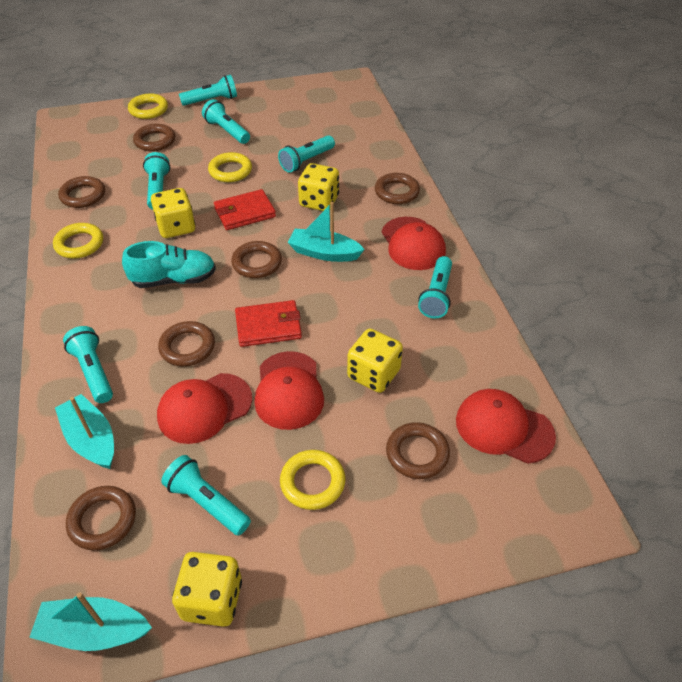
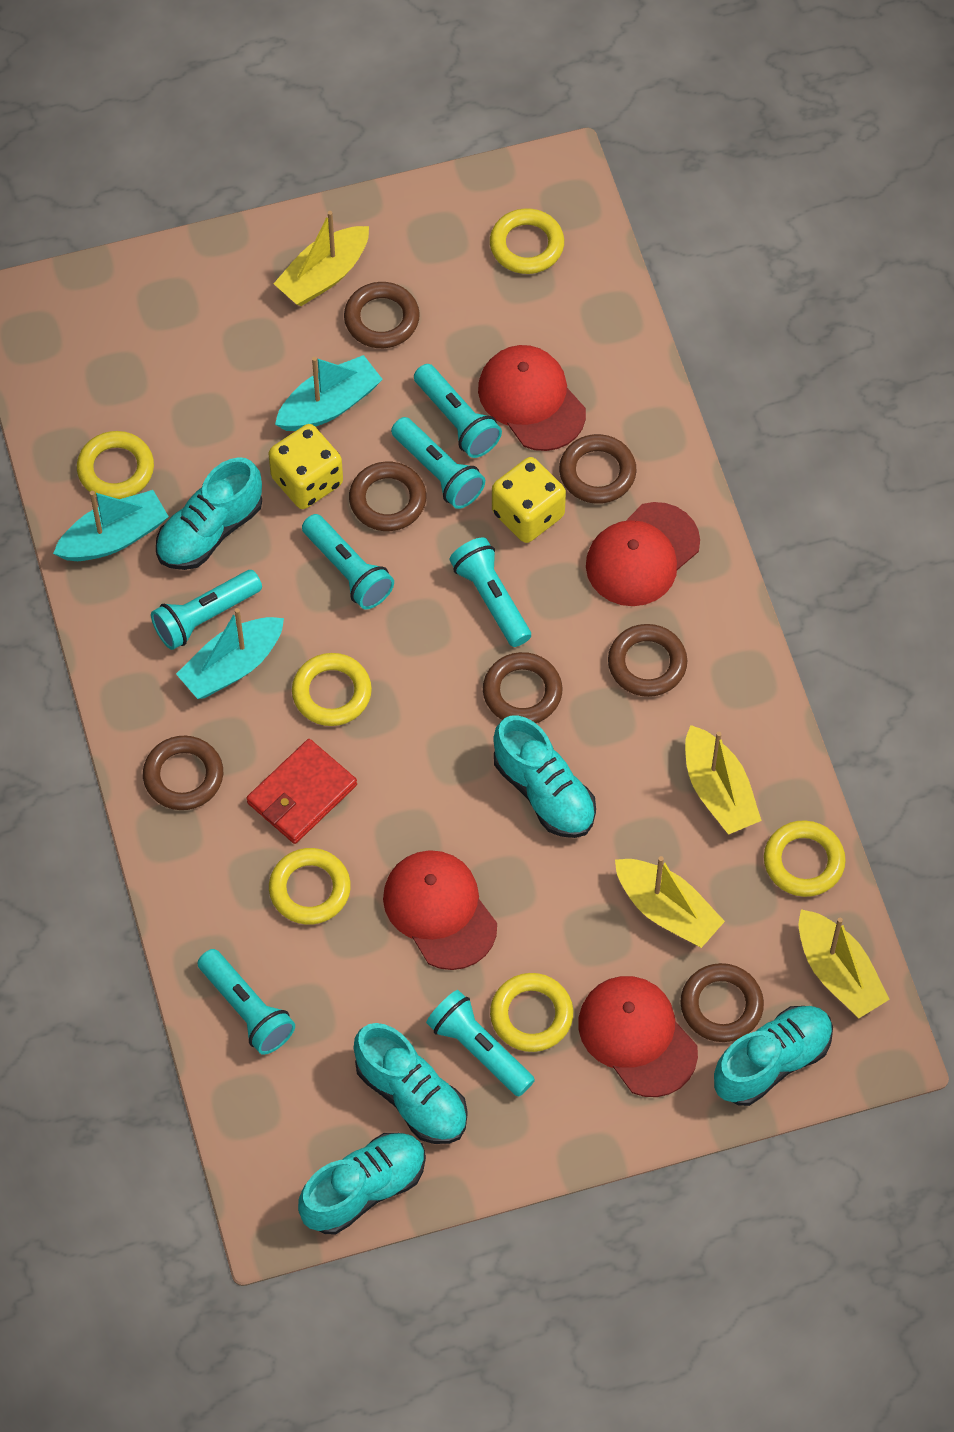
red wallet: 2 -> 1
turquoise shoe: 1 -> 5
yellow boat: 0 -> 4
yellow dice: 4 -> 2
yellow ring: 4 -> 6

